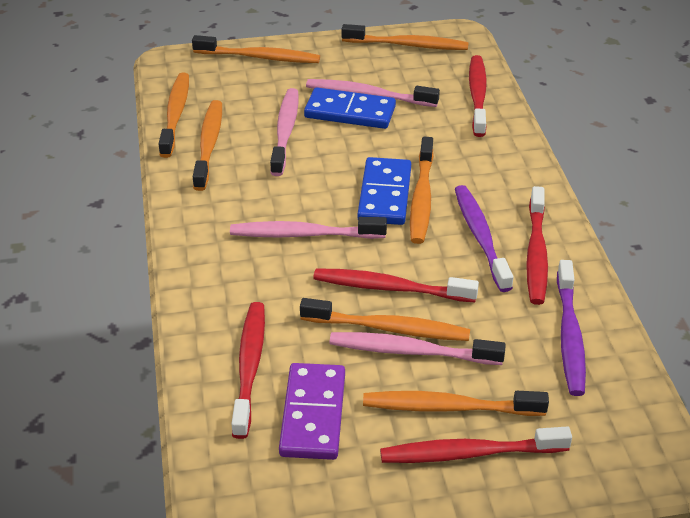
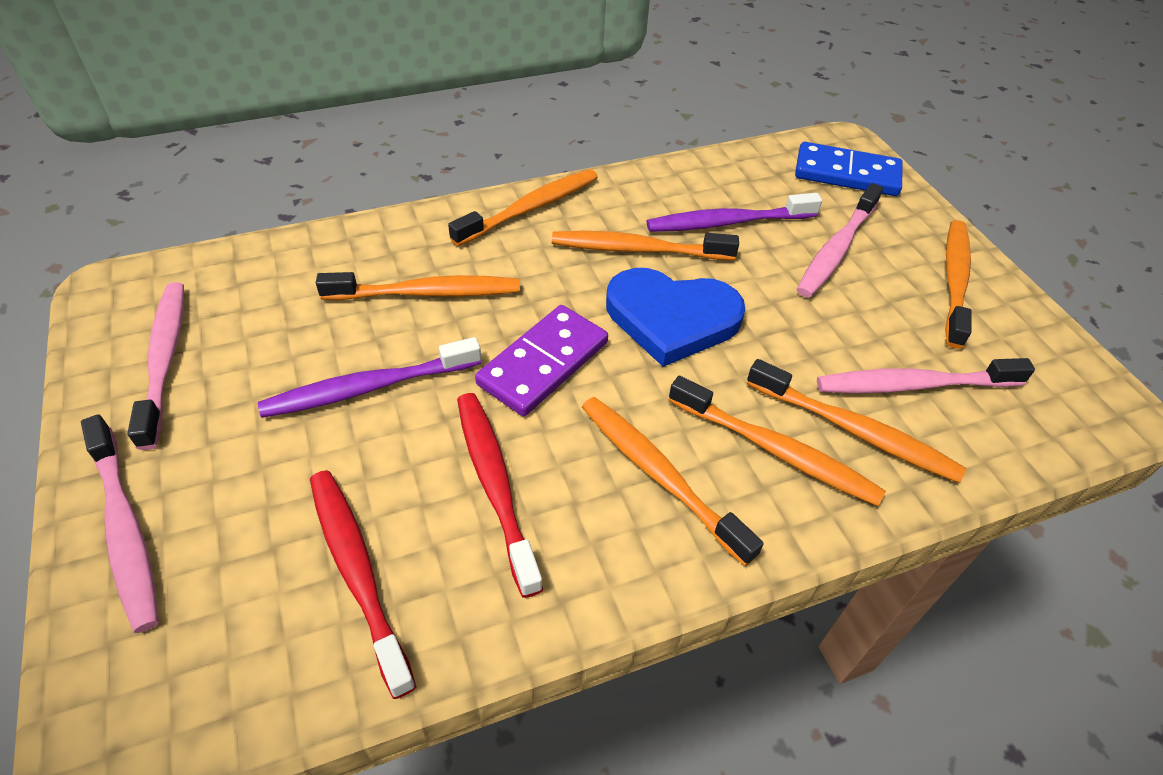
blue domino: 2 -> 1
blue heart: 0 -> 1
red toothbrush: 5 -> 2

